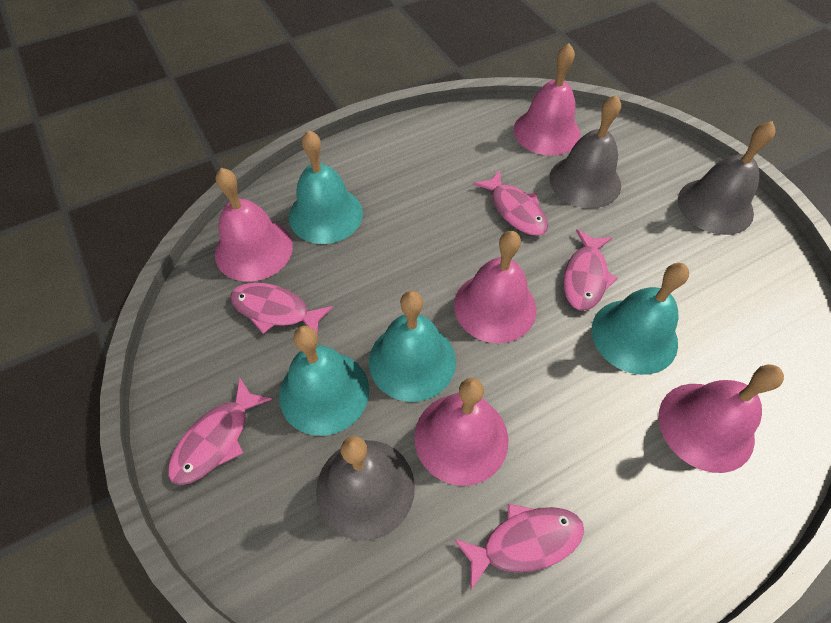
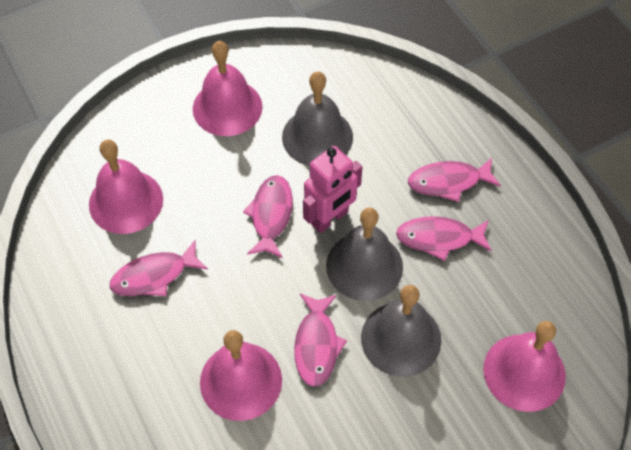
pink bell: 5 -> 4
pink robot: 0 -> 1
turquoise bell: 4 -> 0

